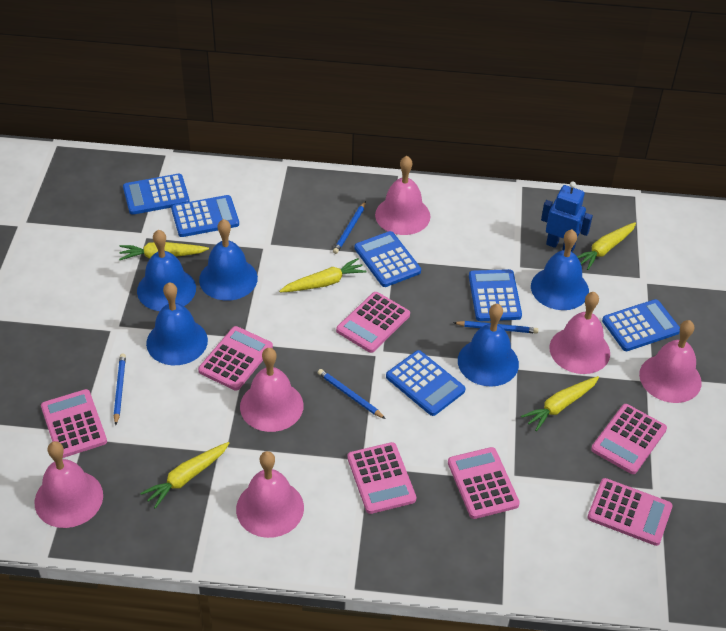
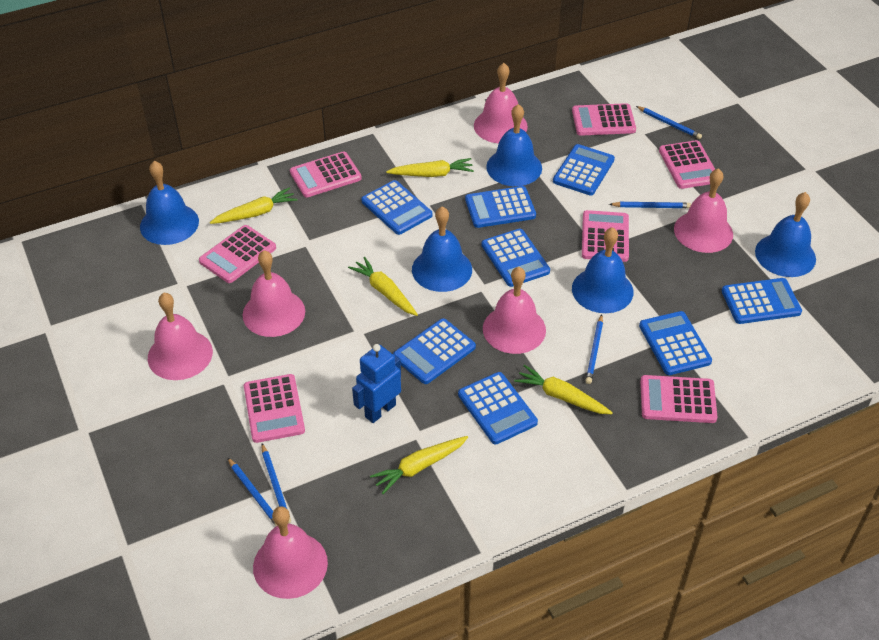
blue calculator: 6 -> 8
blue pencil: 4 -> 5

